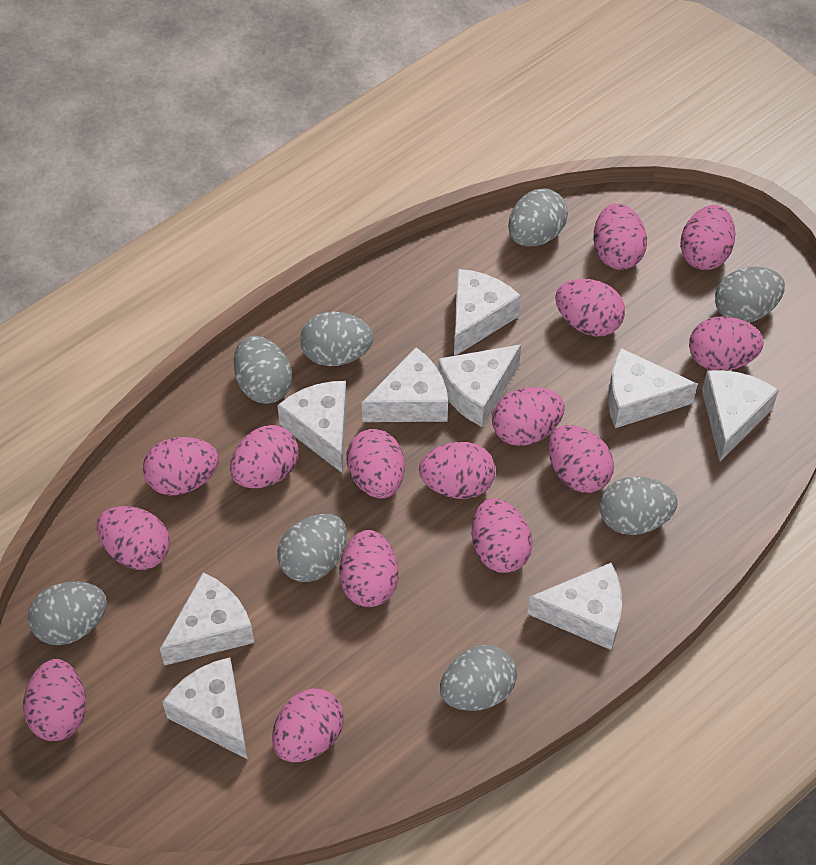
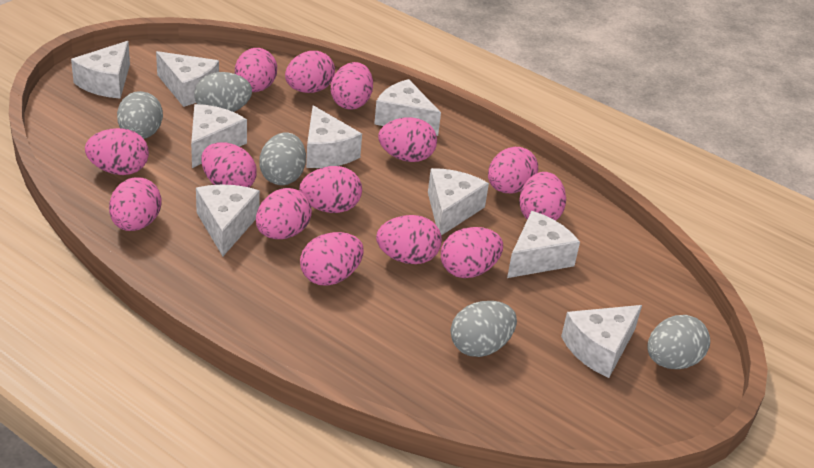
grey egg: 8 -> 5
pink egg: 15 -> 14

